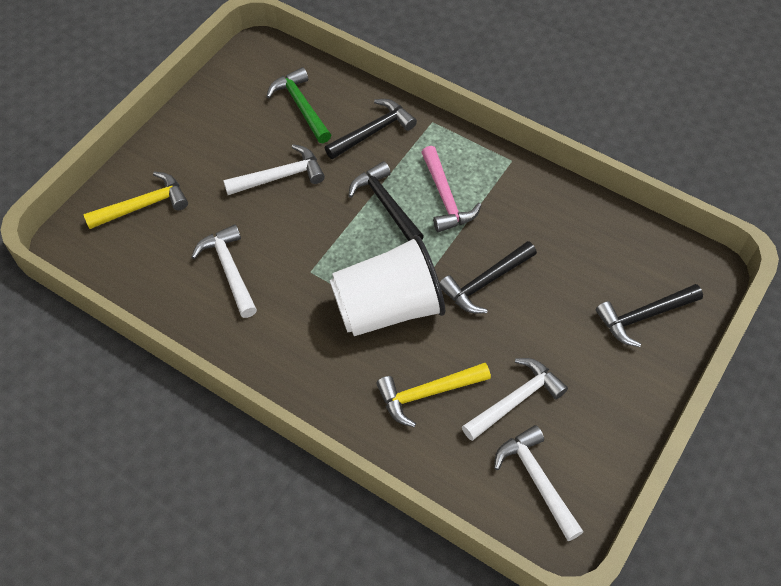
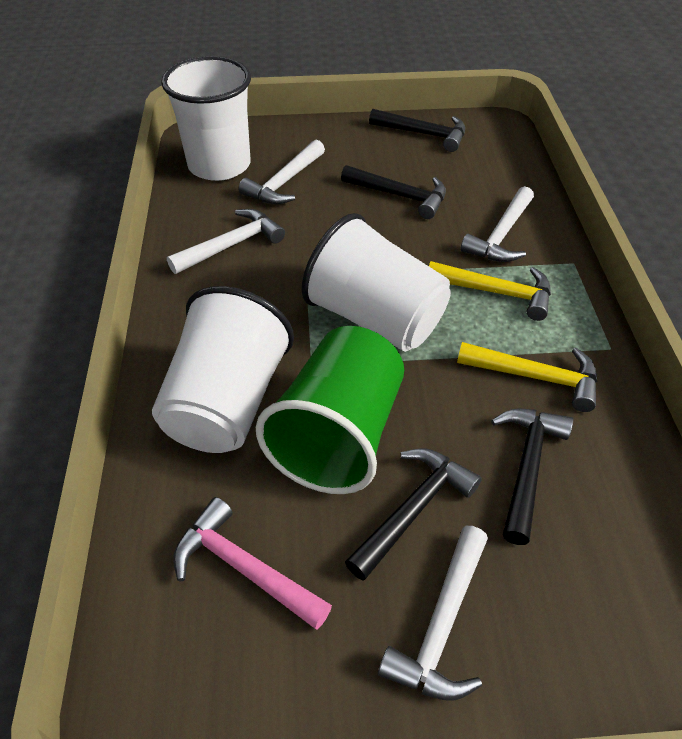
green cup: 0 -> 1
green hammer: 1 -> 0
white cup: 1 -> 3

